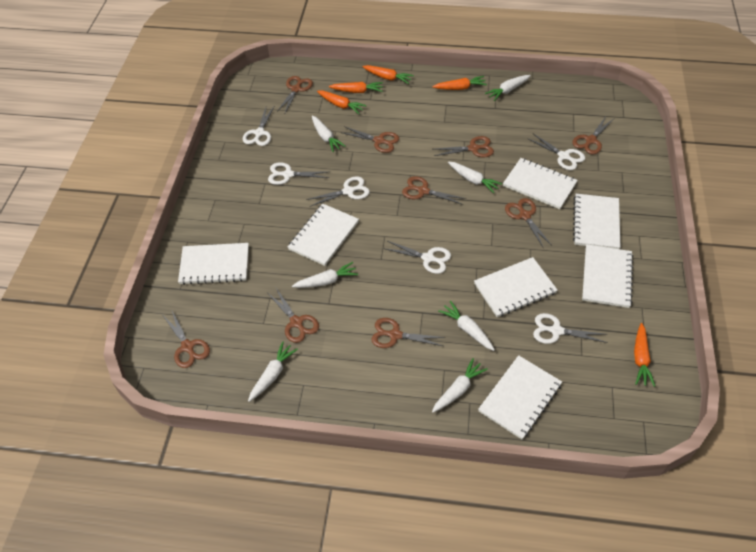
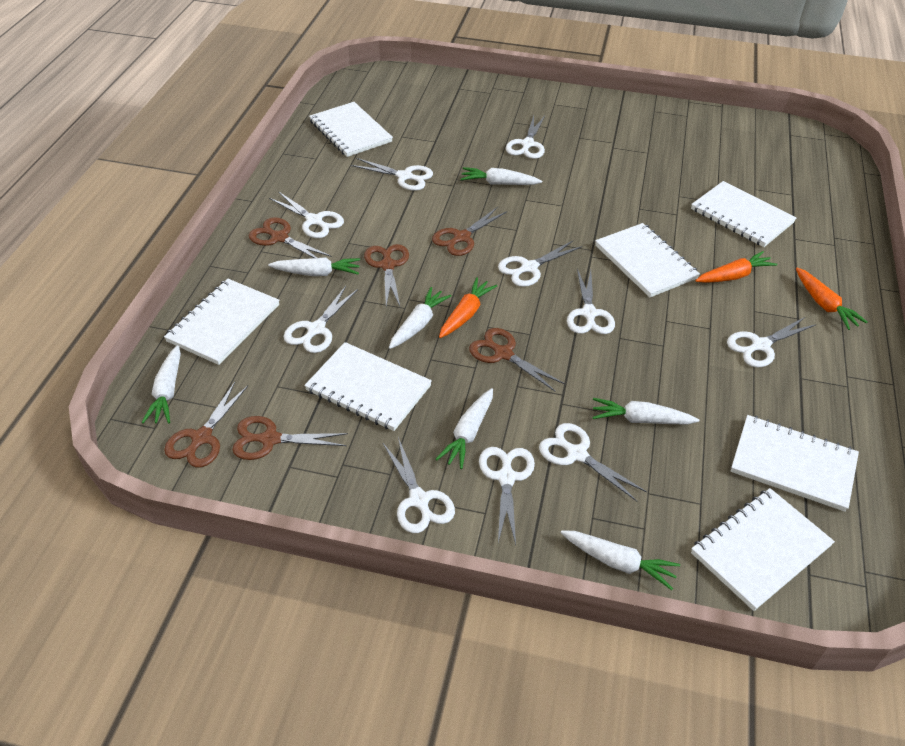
brown scissors: 9 -> 6
orange carrot: 5 -> 3
white scissors: 6 -> 10

